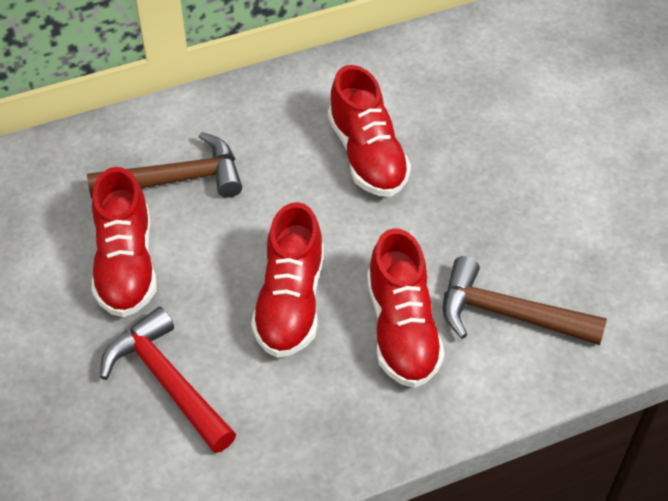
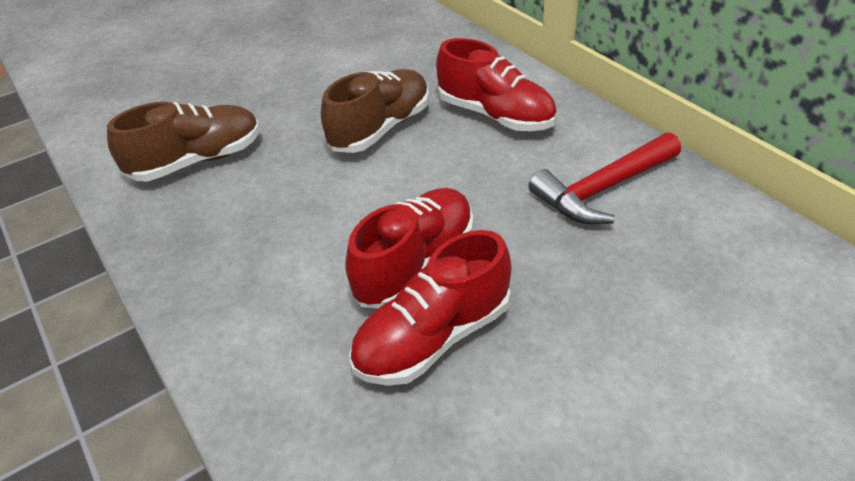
brown hammer: 2 -> 0
brown shoe: 0 -> 2
red shoe: 4 -> 3

